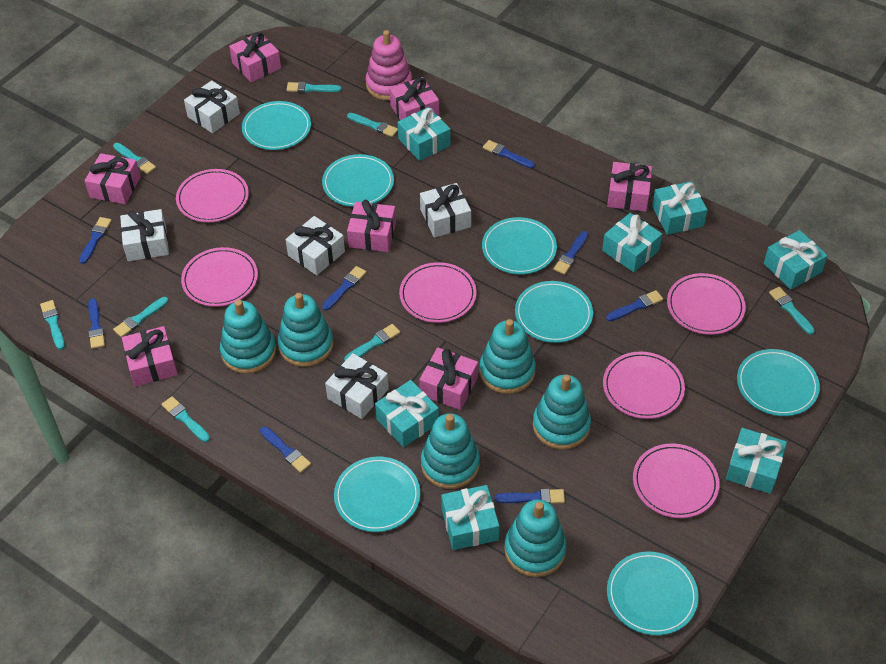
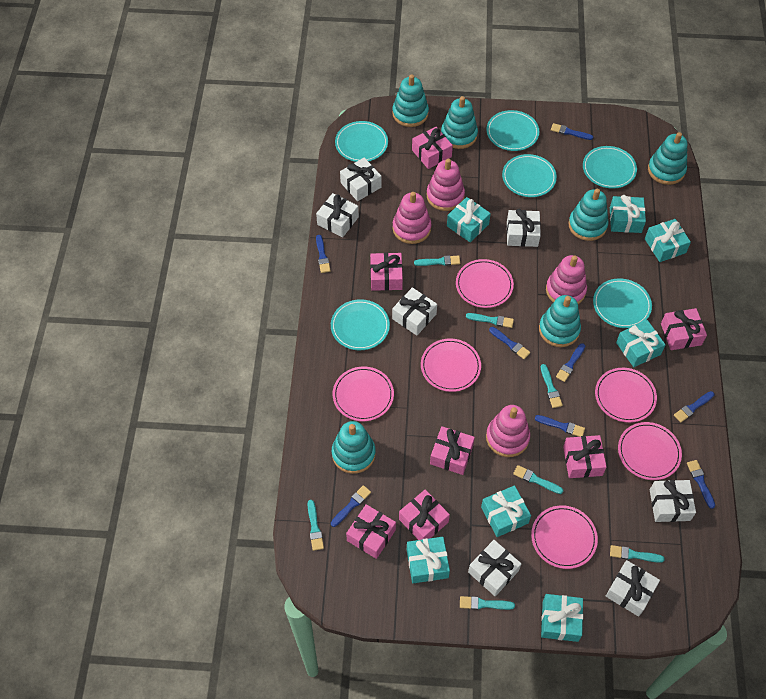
pink stacking toy: 1 -> 4
turquoise brush: 8 -> 7
turquoise plate: 7 -> 6
white gift: 5 -> 7

